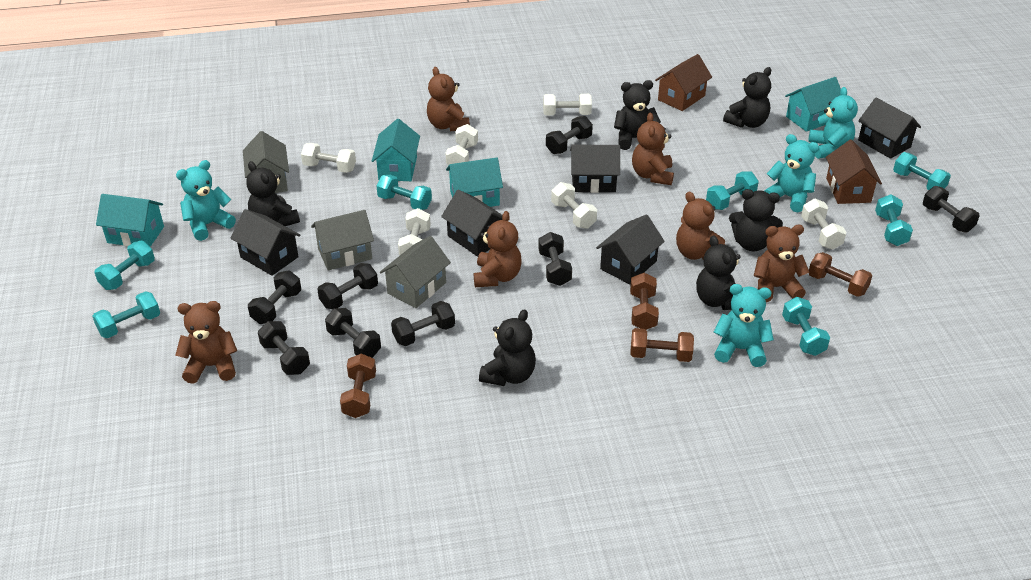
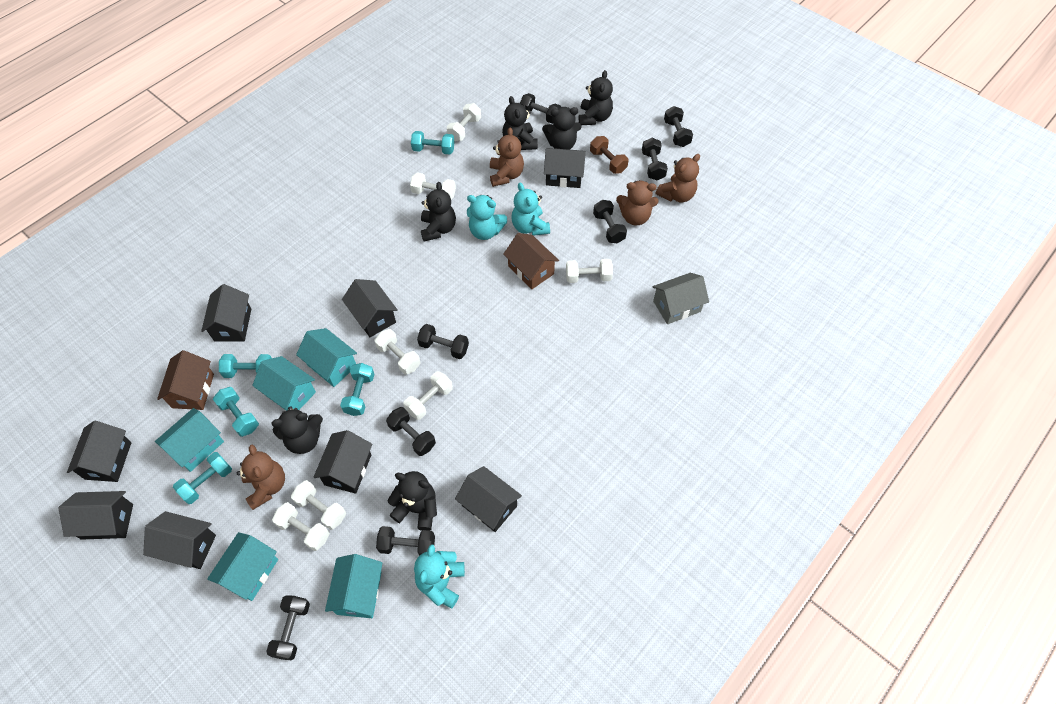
black house: 5 -> 8
brown dumbbell: 4 -> 1
brown teddy bear: 6 -> 4
grey house: 3 -> 1
turquoise dumbbell: 7 -> 5
turquoise house: 4 -> 5
turquoise teddy bear: 4 -> 3
white dumbbell: 6 -> 7

